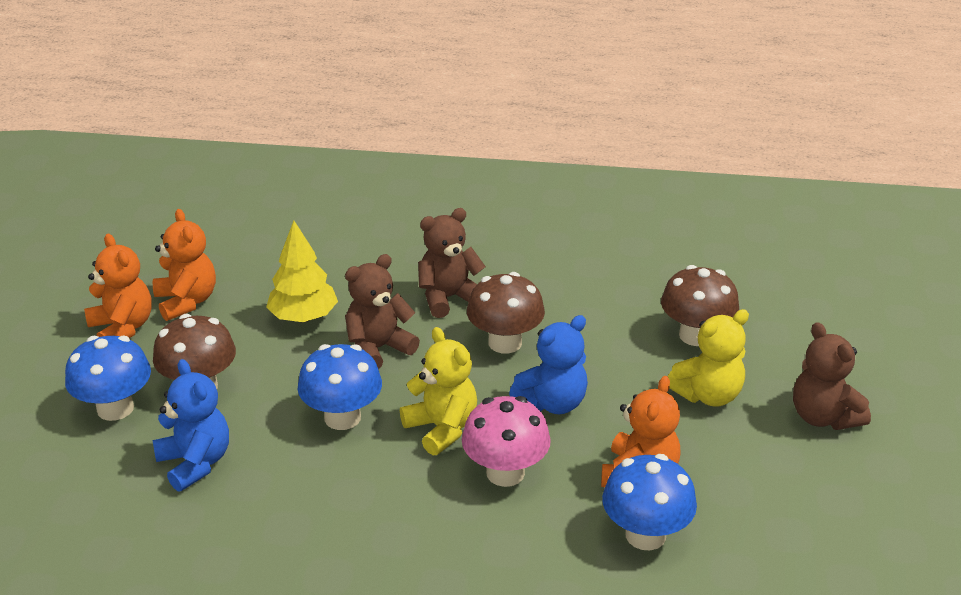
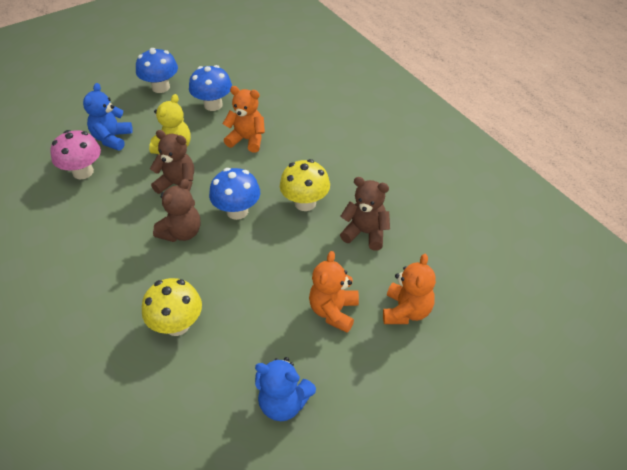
brown mushroom: 3 -> 0
yellow mushroom: 0 -> 2
yellow teddy bear: 2 -> 1
yellow tree: 1 -> 0

